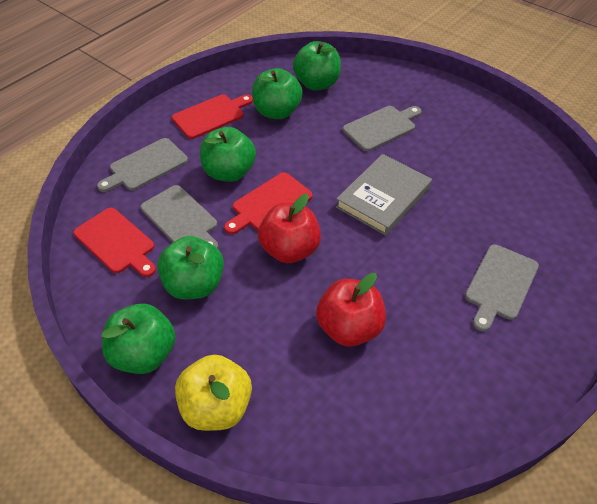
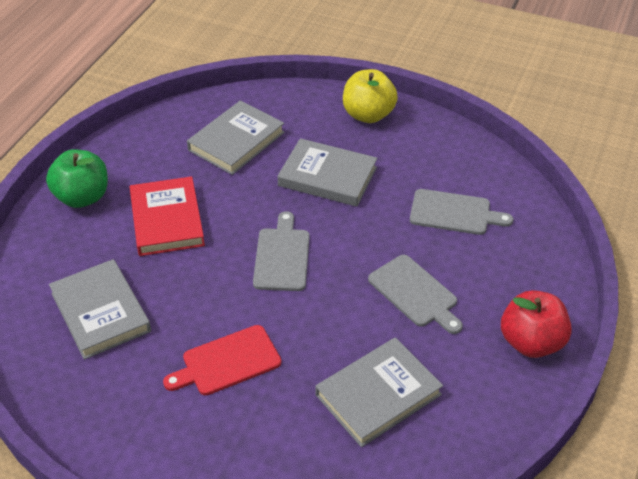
green apple: 5 -> 1
grey book: 1 -> 4
grey cutting board: 4 -> 3
red apple: 2 -> 1
red book: 0 -> 1
red cutting board: 3 -> 1

